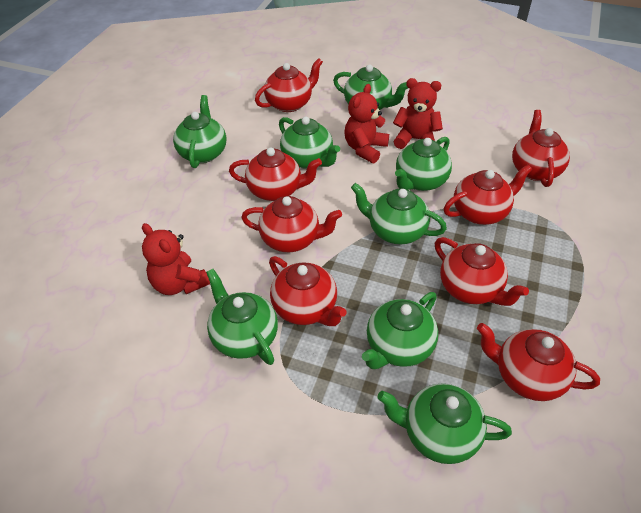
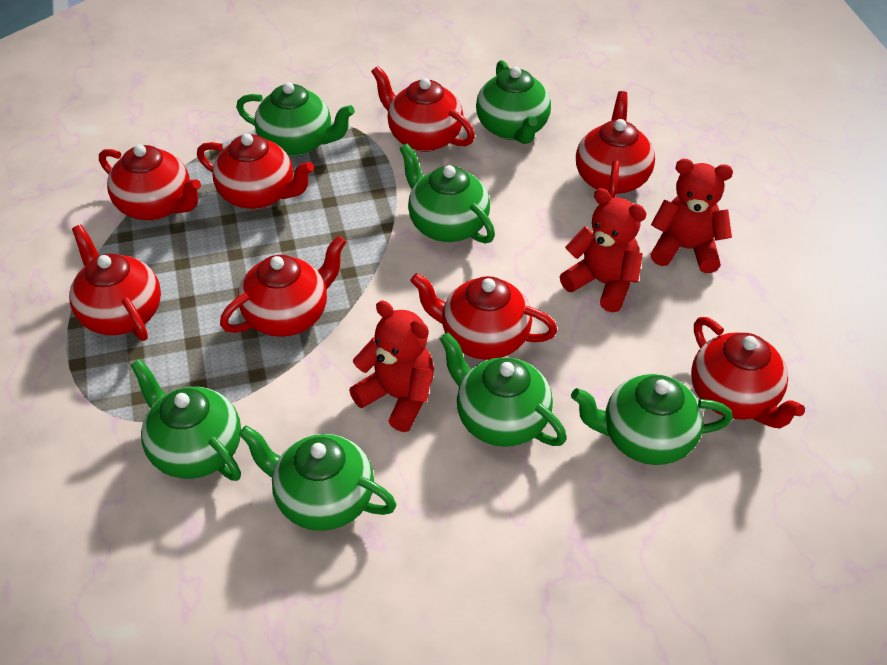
green teapot: 8 -> 7

